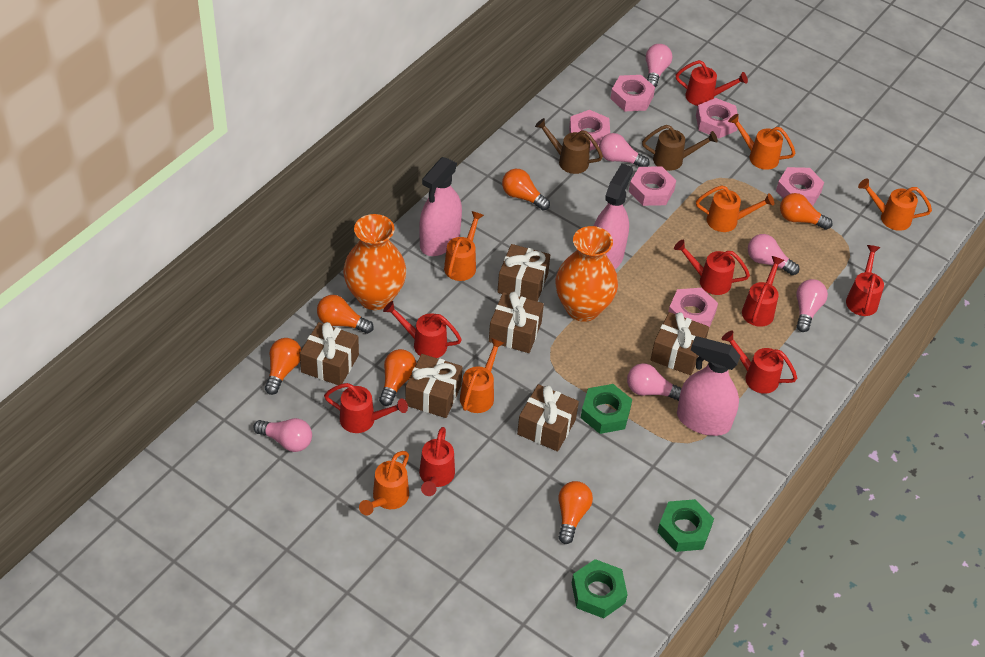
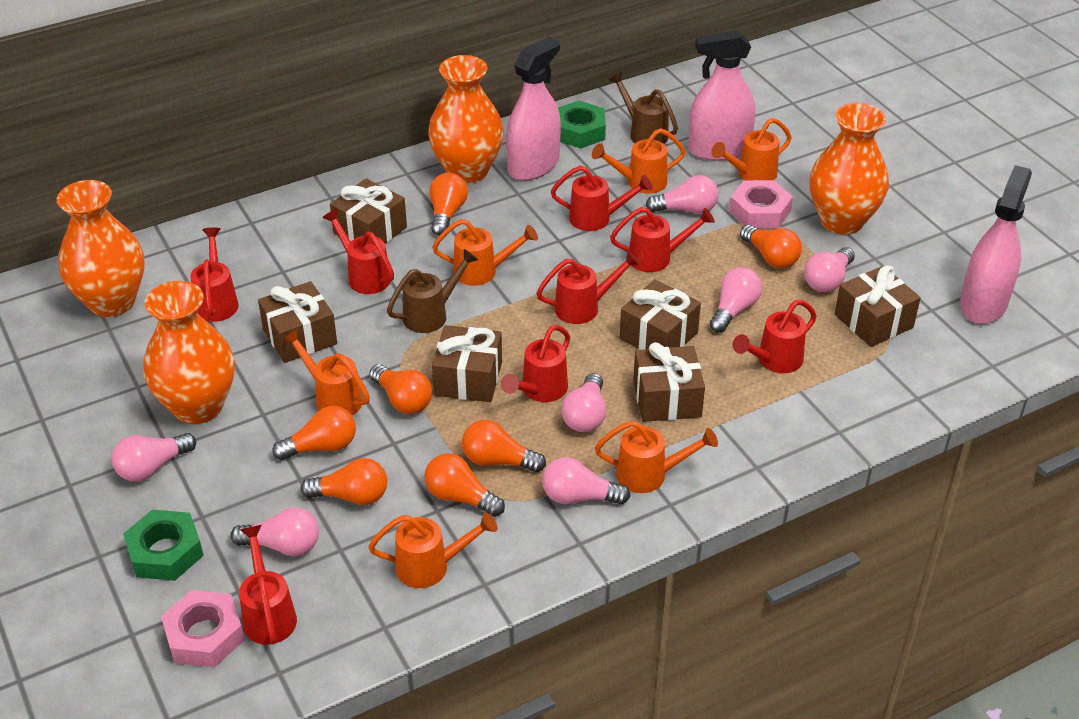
green nut: 3 -> 2
orange light bulb: 6 -> 7
orange vase: 2 -> 4
pink light bulb: 6 -> 7
pink nut: 6 -> 2

